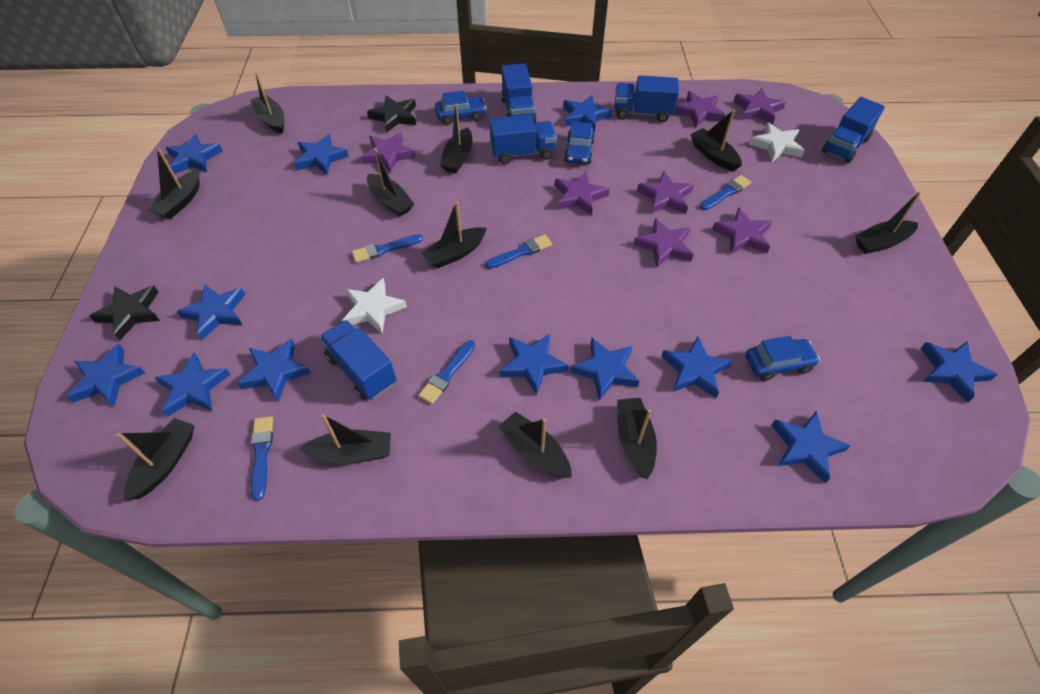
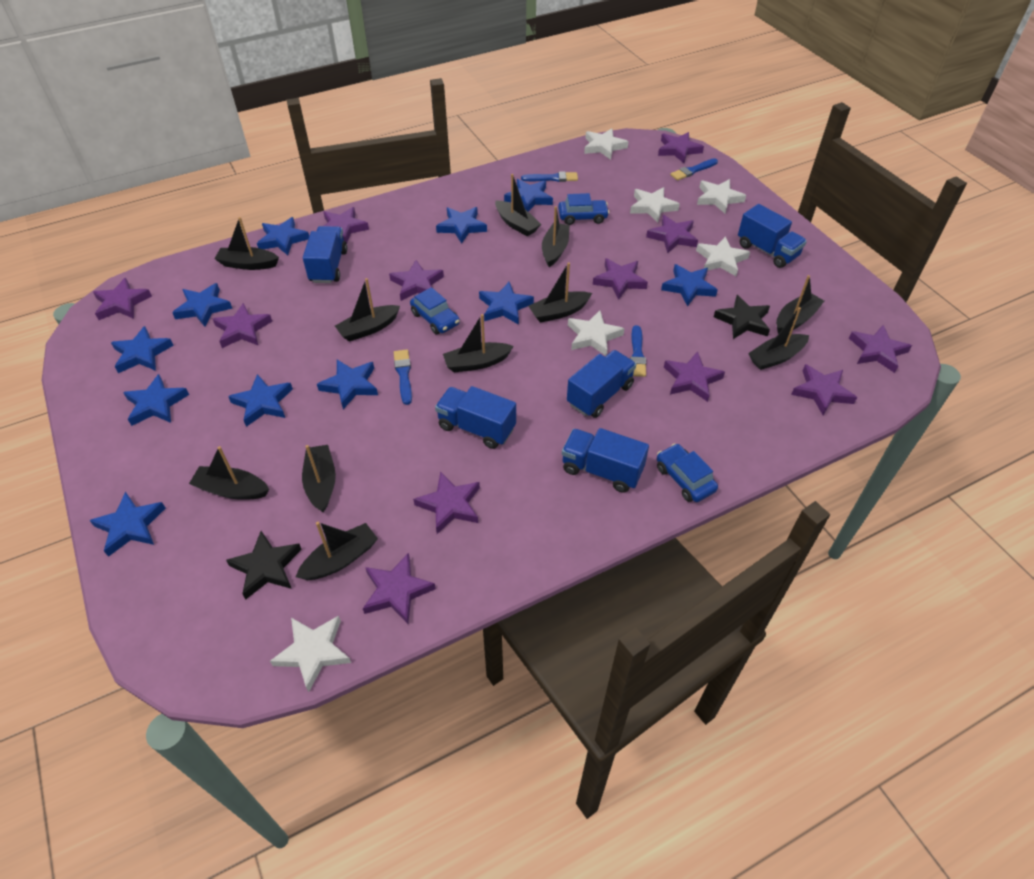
blue brush: 5 -> 4
blue star: 12 -> 11
purple star: 7 -> 12
white star: 2 -> 6

